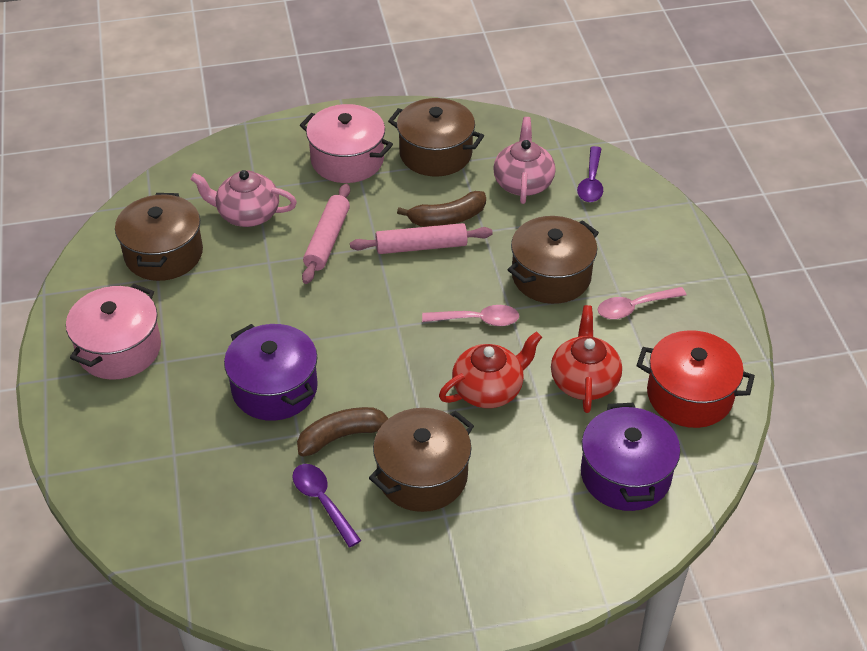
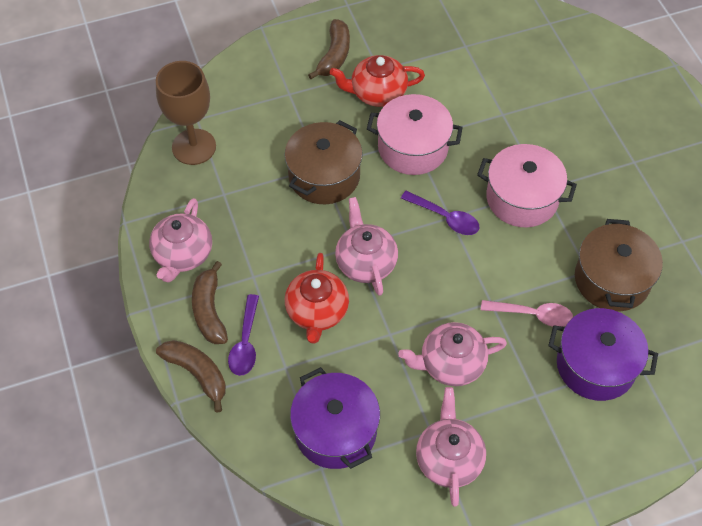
brown banana: 2 -> 3
brown goblet: 0 -> 1
brown pot: 4 -> 2
pink rolling pin: 2 -> 0
pink spoon: 2 -> 1
pink teapot: 2 -> 4
red pot: 1 -> 0

